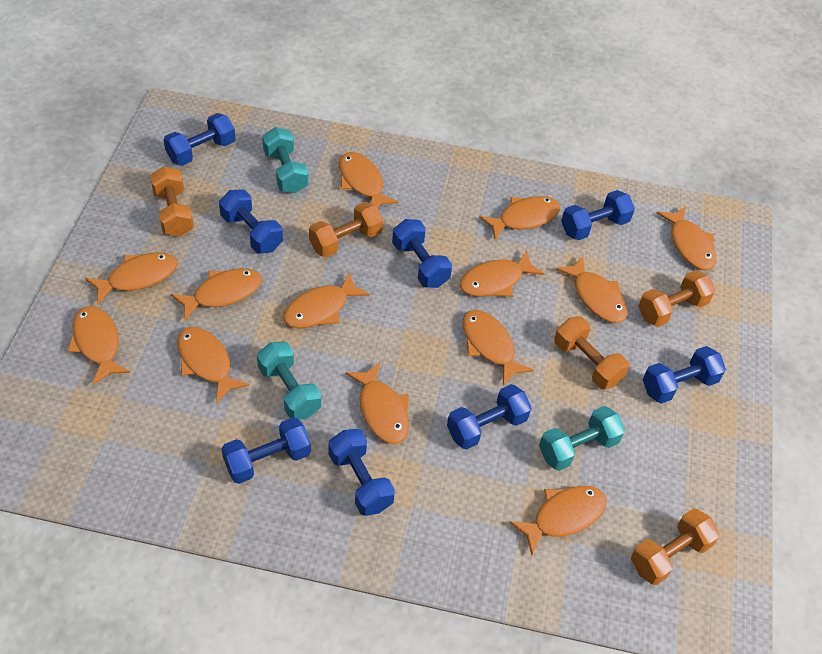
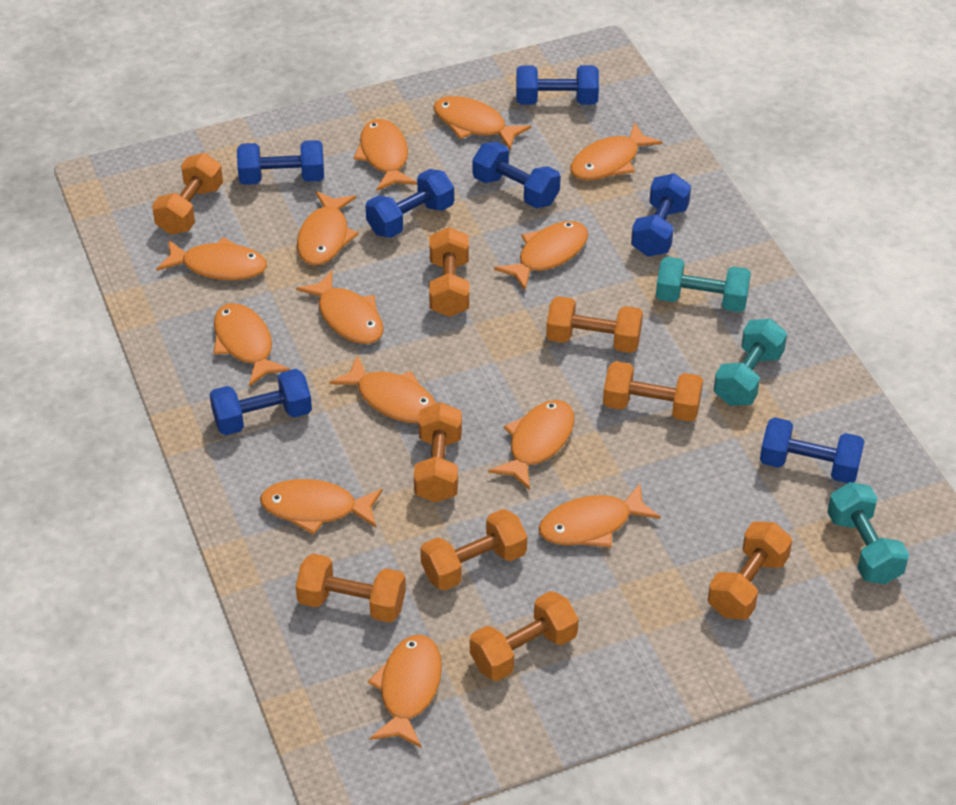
blue dumbbell: 8 -> 7
orange dumbbell: 5 -> 9

